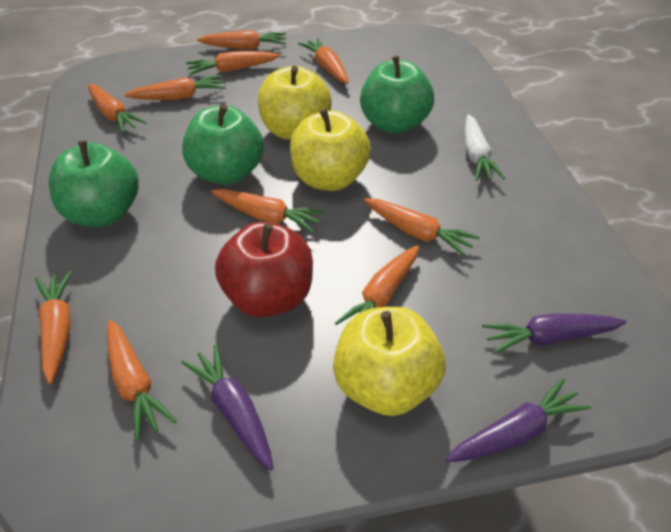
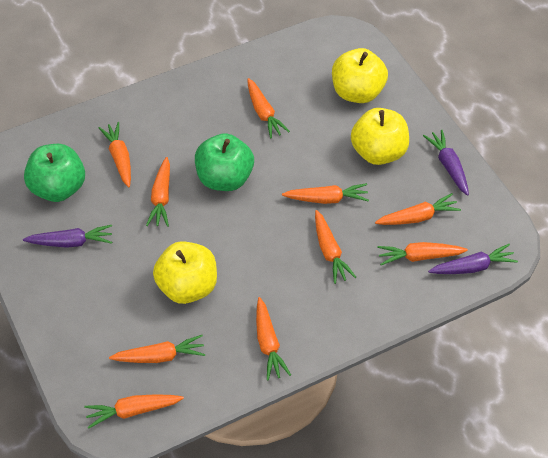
green apple: 3 -> 2
red apple: 1 -> 0
white carrot: 1 -> 0

